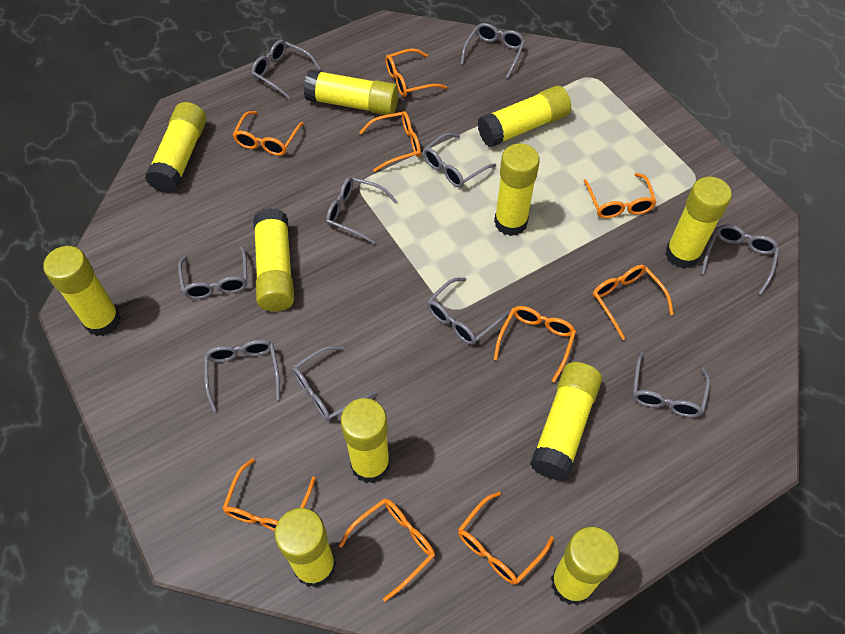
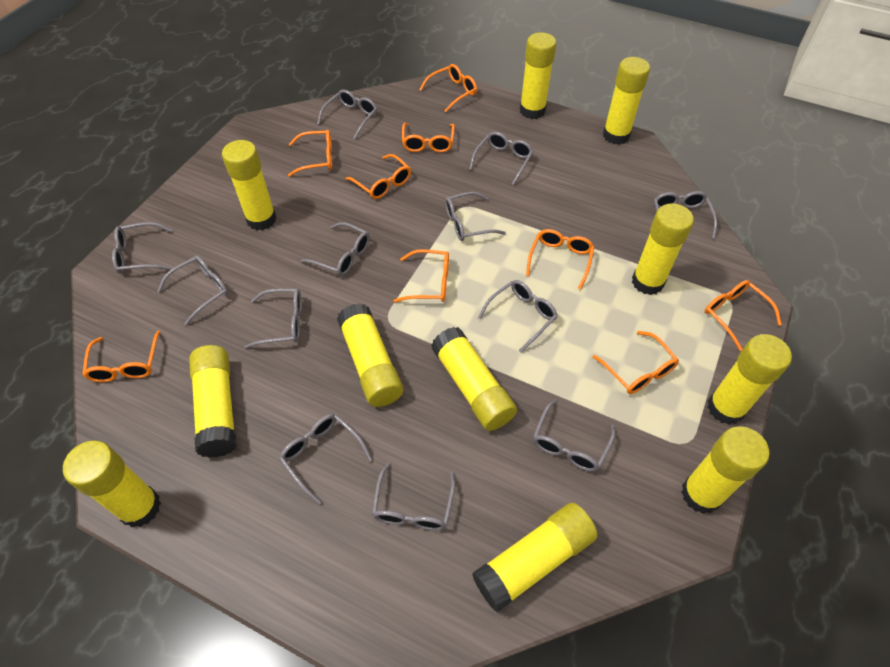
grey glasses: 10 -> 12

